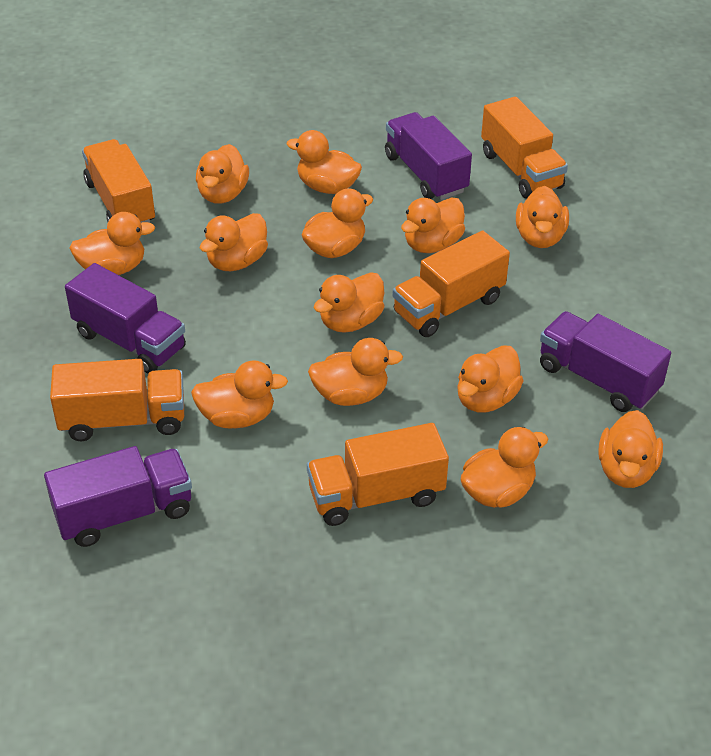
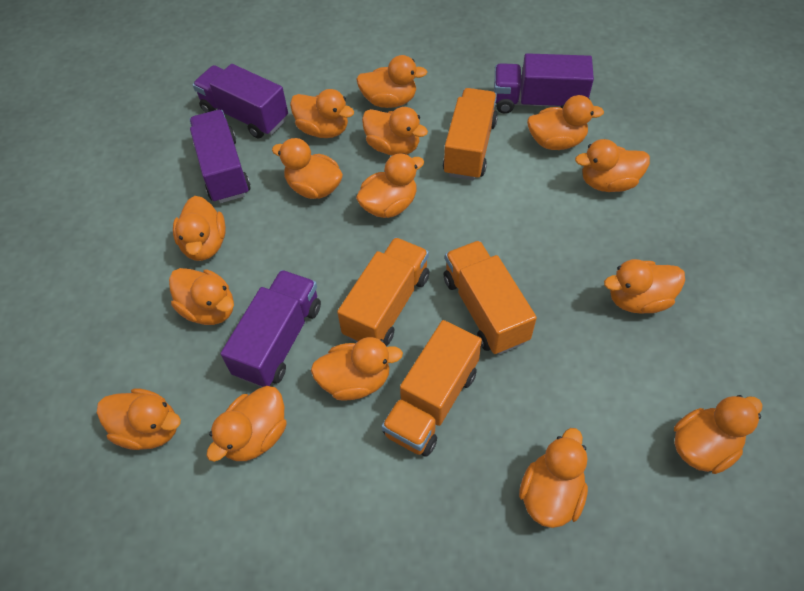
orange duck: 13 -> 15
orange truck: 5 -> 4

